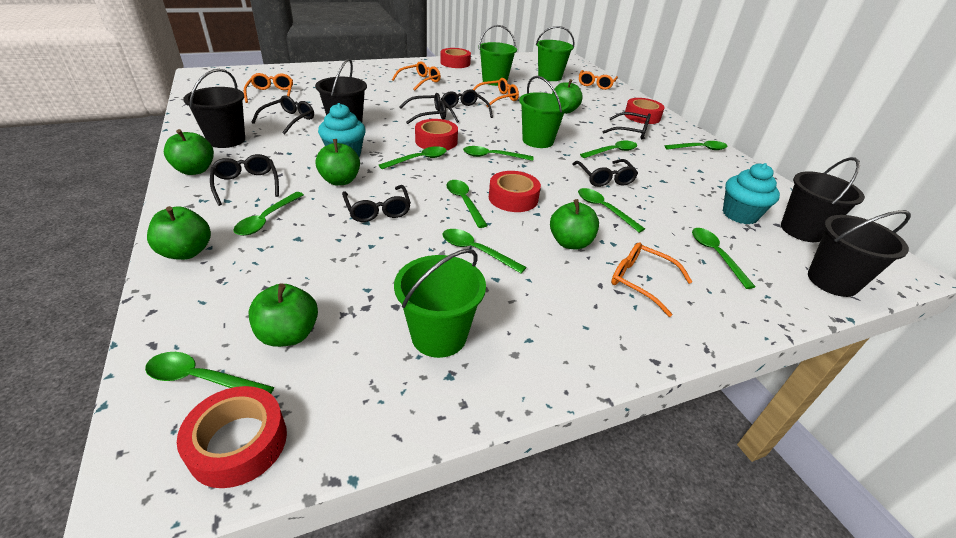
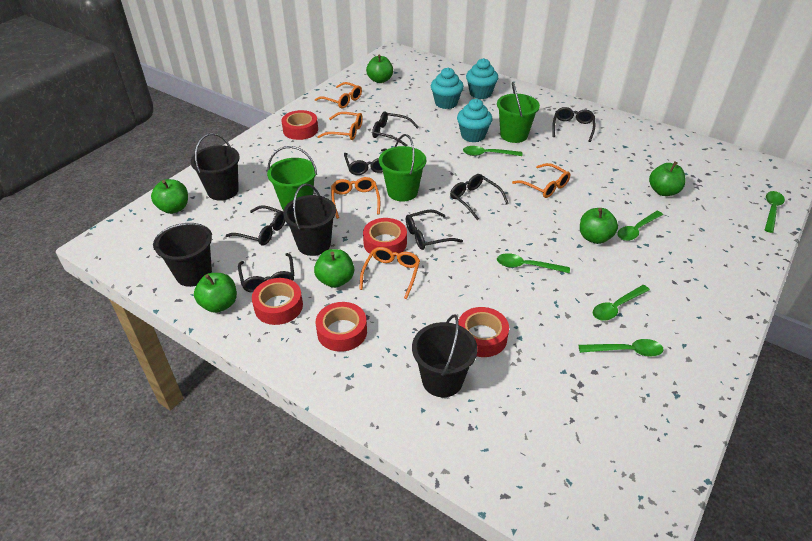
green bucket: 4 -> 3
green spoon: 10 -> 6
turquoise cupcake: 2 -> 3

